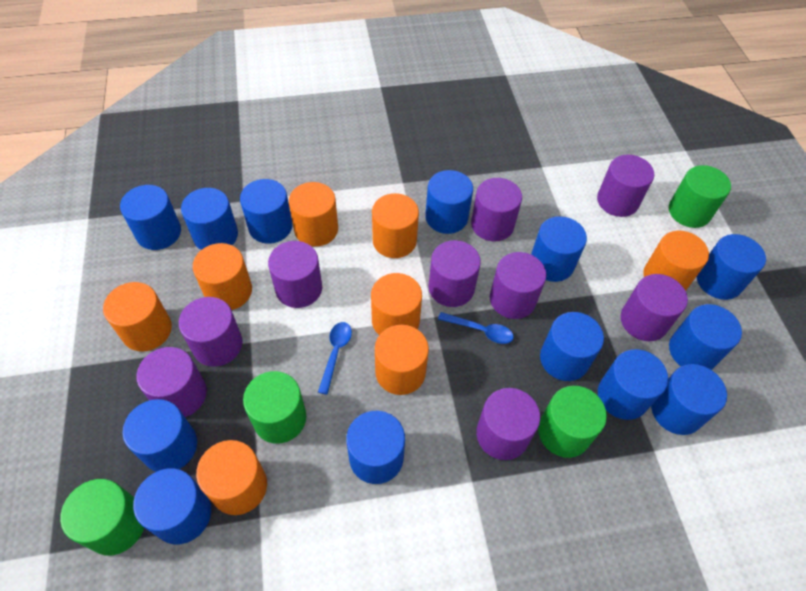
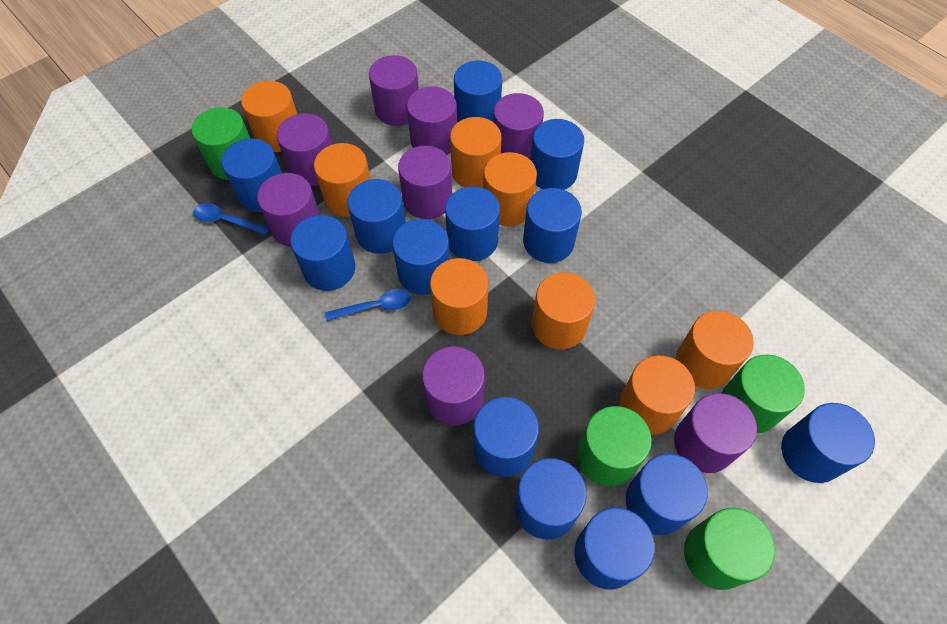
purple cylinder: 9 -> 8

